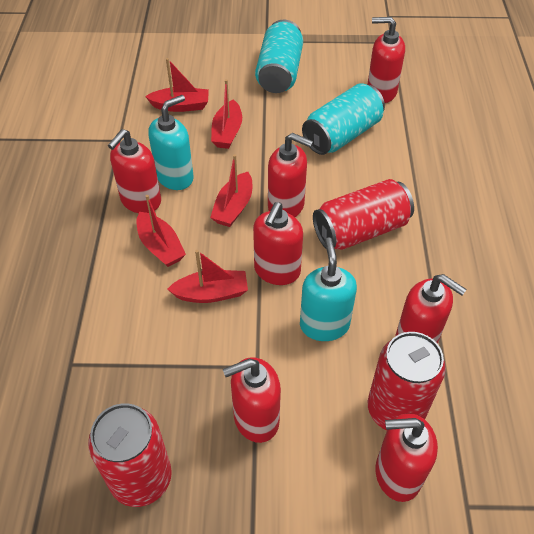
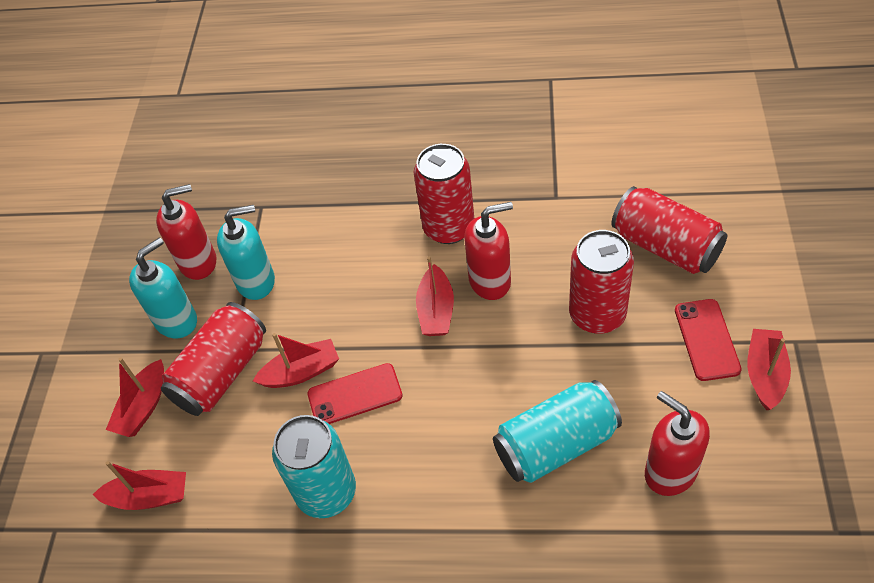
red can: 3 -> 4
red phone: 0 -> 2
red soap dispenser: 7 -> 3

